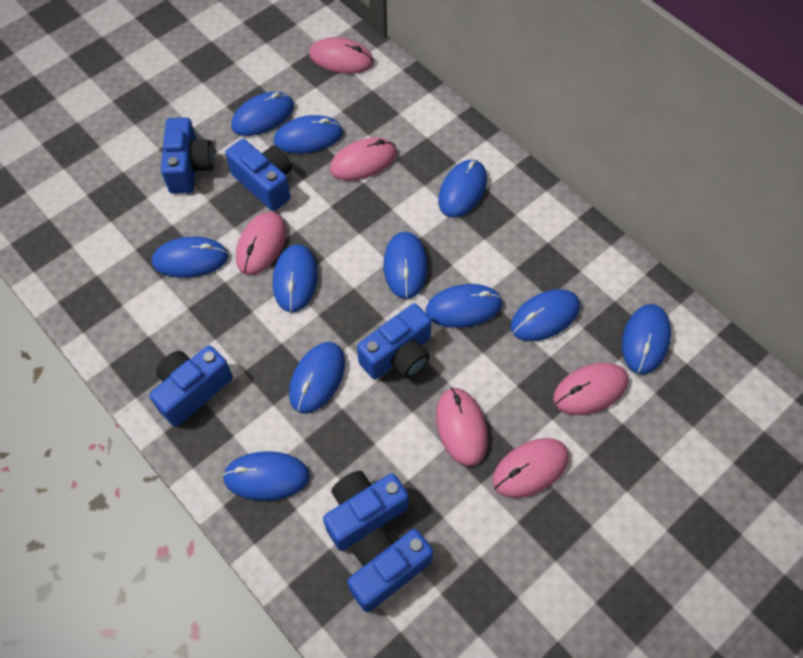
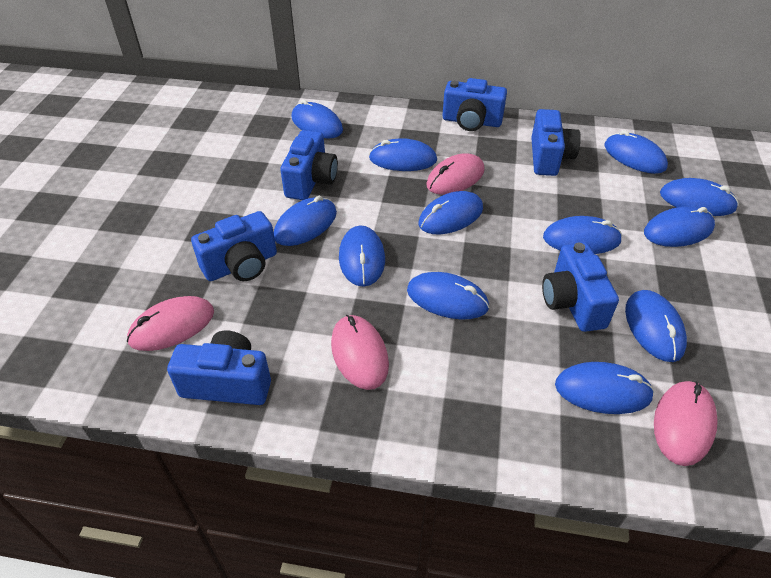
blue mouse: 11 -> 12
pink mouse: 6 -> 4

